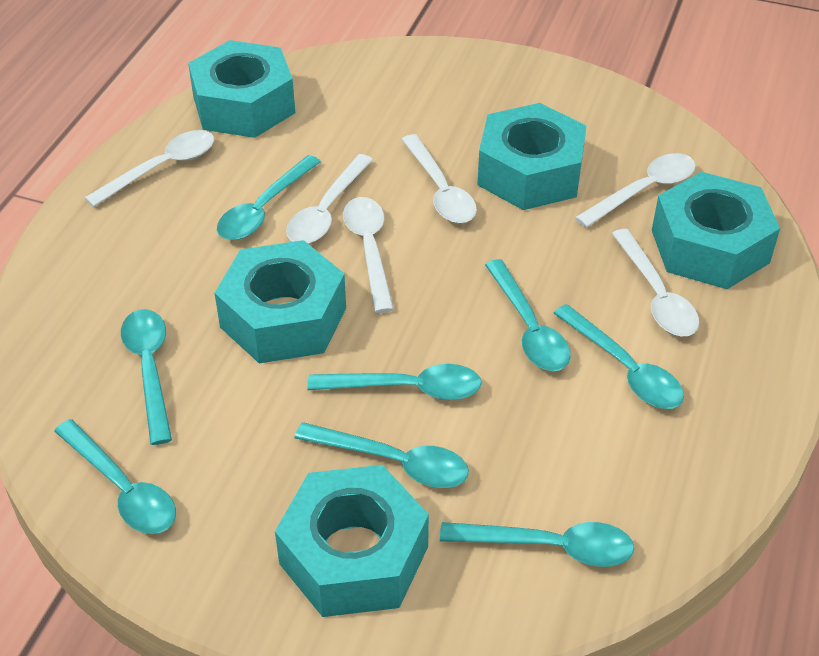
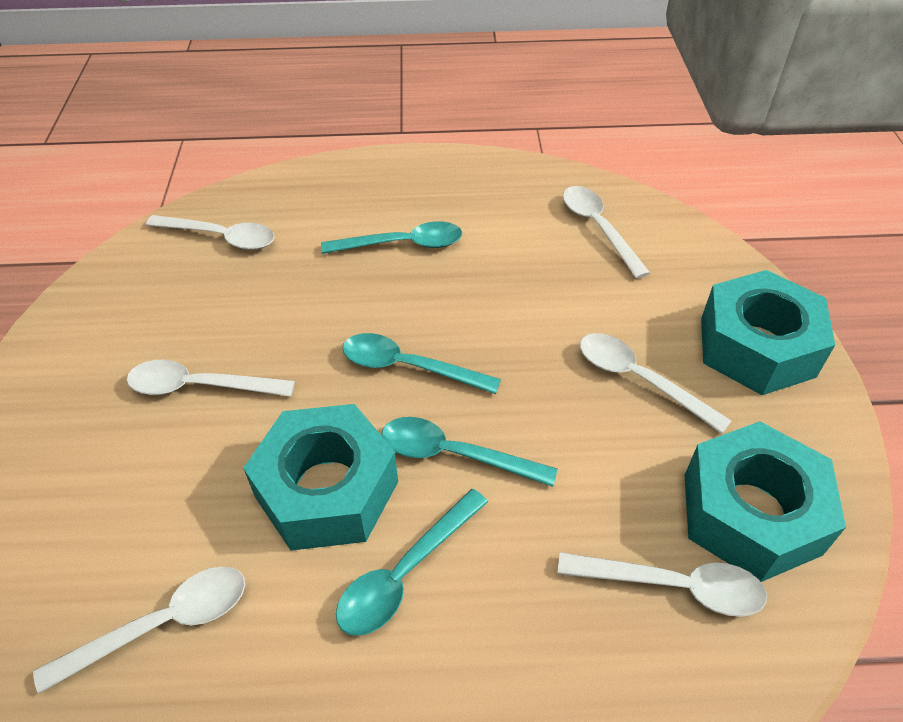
turquoise nut: 5 -> 3
turquoise spoon: 8 -> 4

